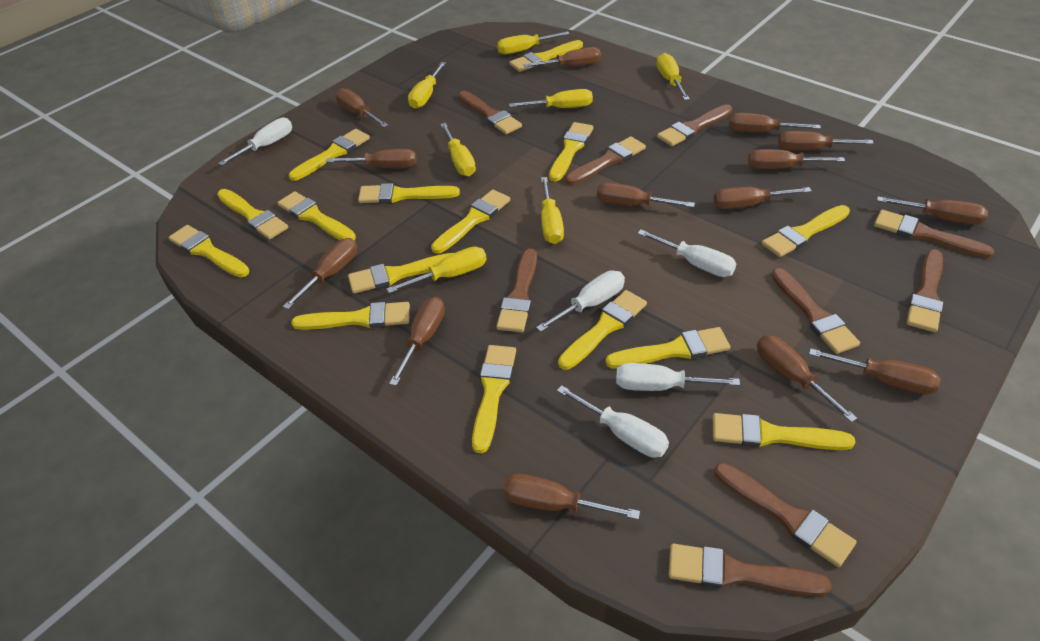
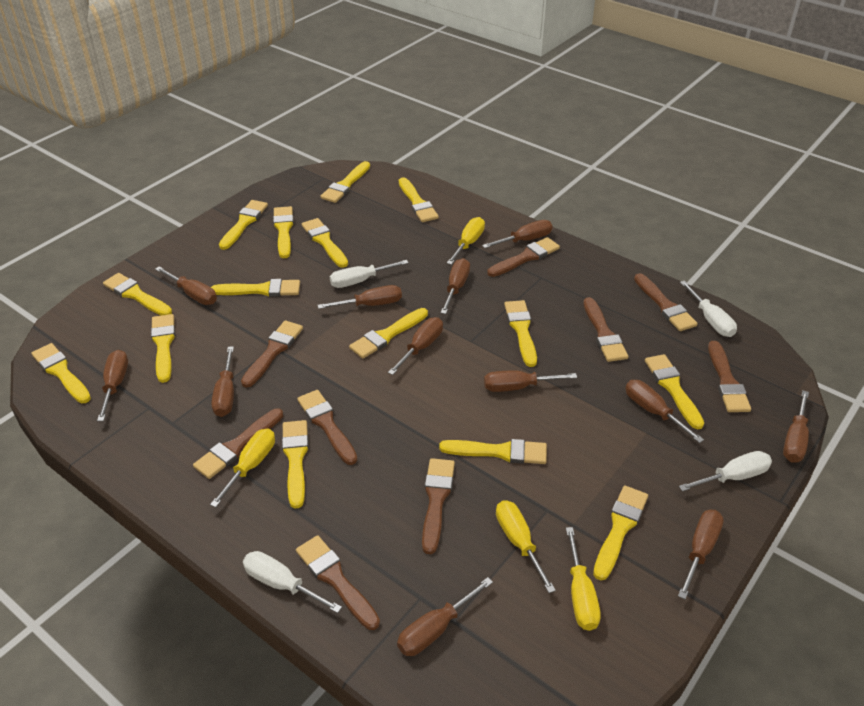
brown screwdriver: 14 -> 12
white screwdriver: 5 -> 4
yellow screwdriver: 7 -> 4

